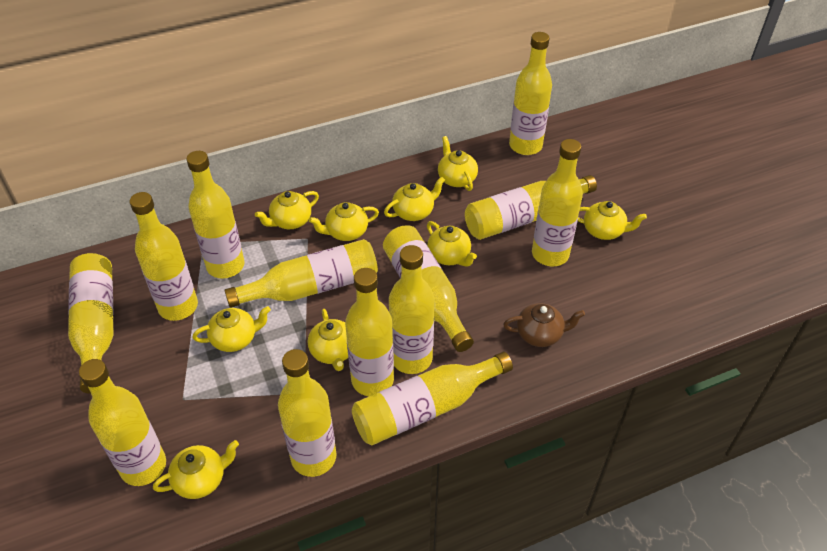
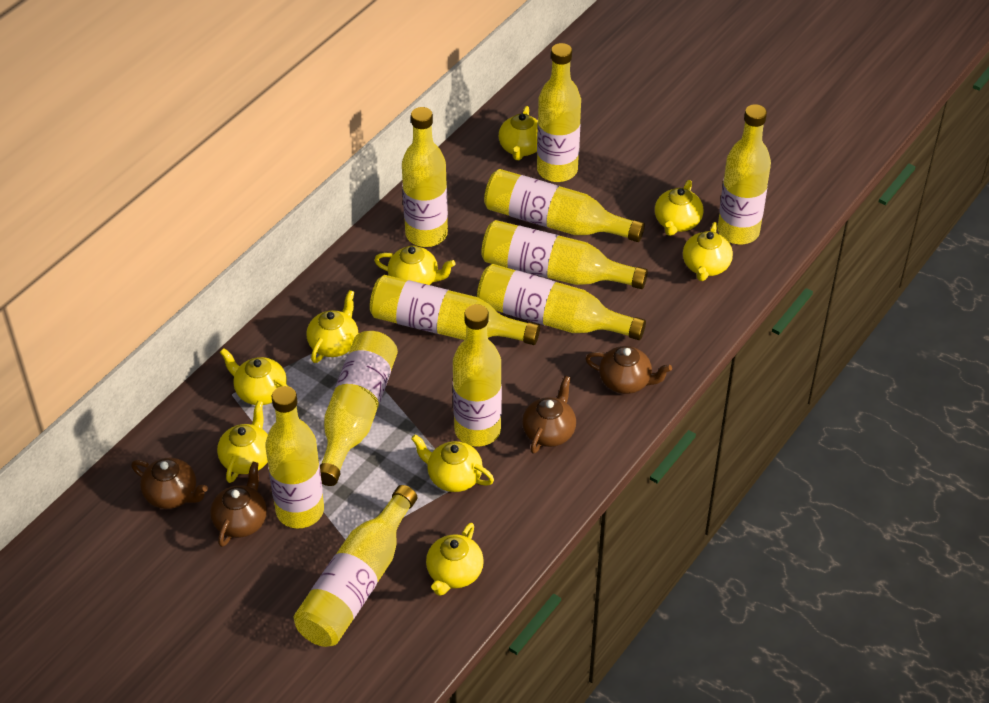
brown teapot: 1 -> 4
yellow bottle: 13 -> 11

